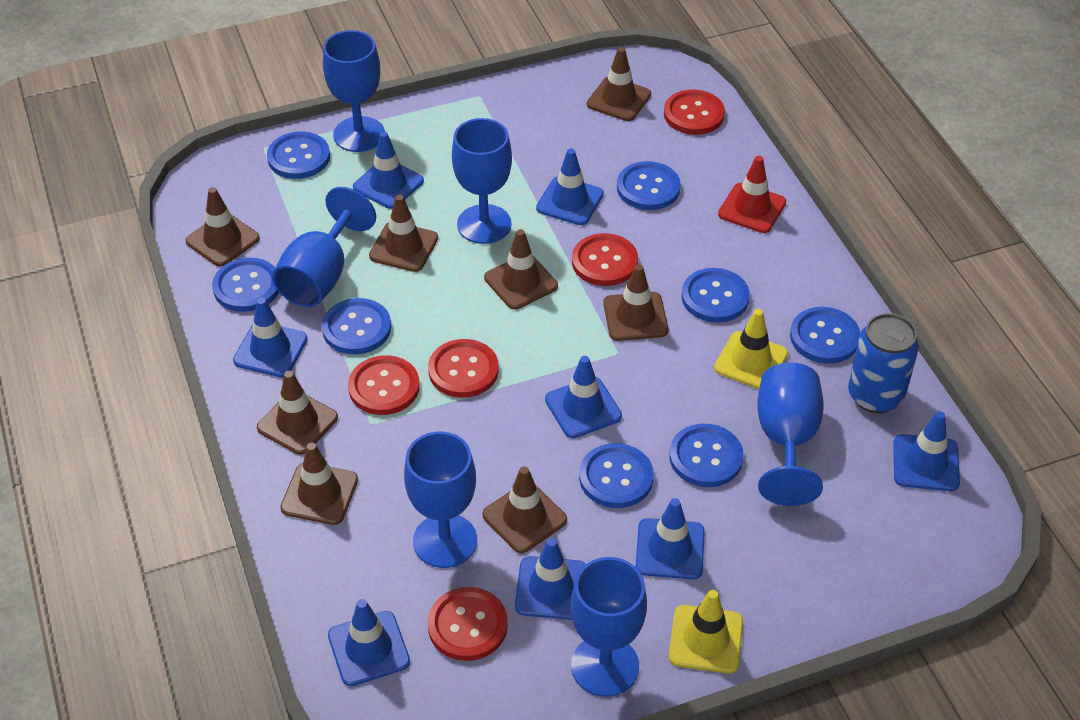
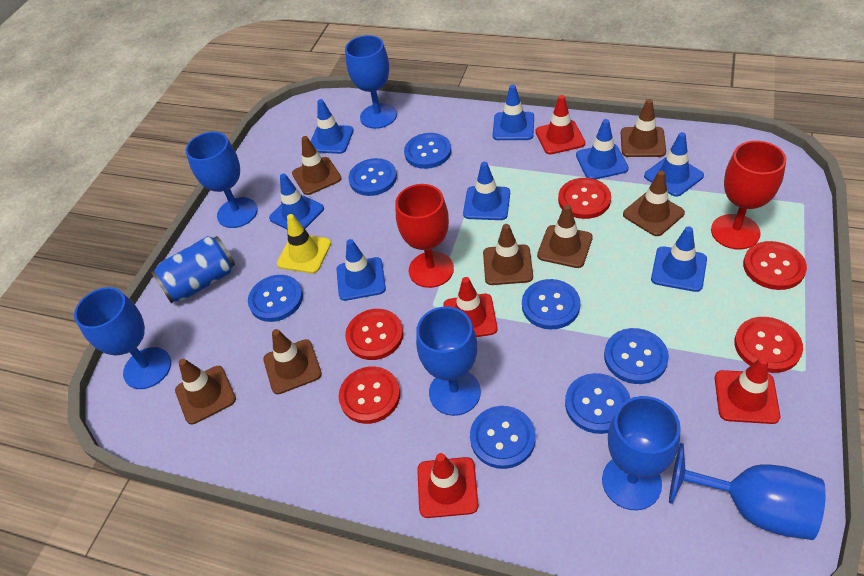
blue button: 8 -> 7
brown traffic cone: 8 -> 7
red goblet: 0 -> 2
red traffic cone: 1 -> 4
yellow traffic cone: 2 -> 1

